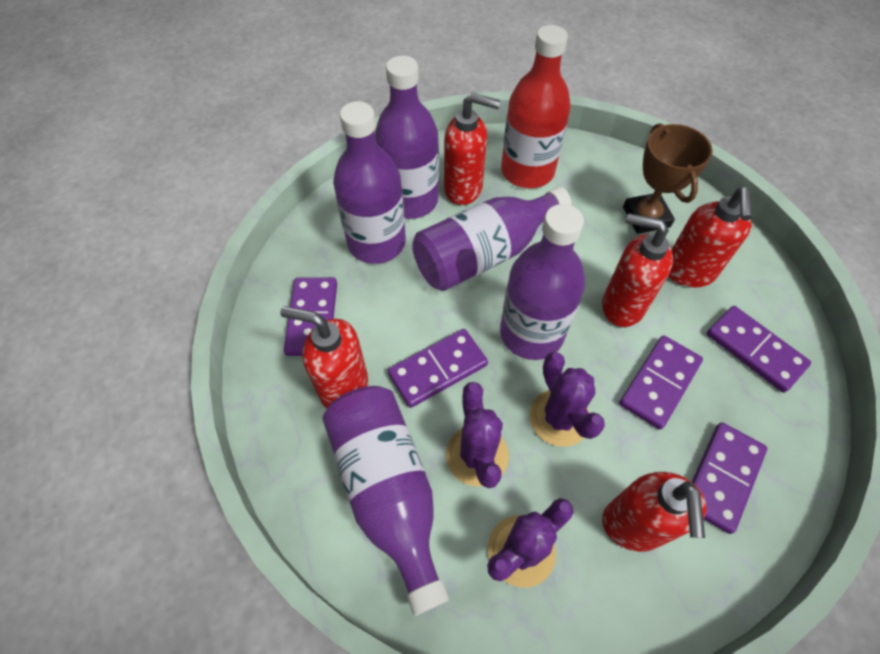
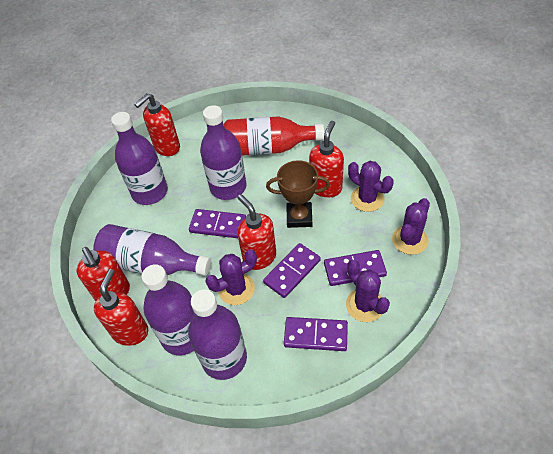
purple cactus: 3 -> 4
purple domino: 5 -> 4

